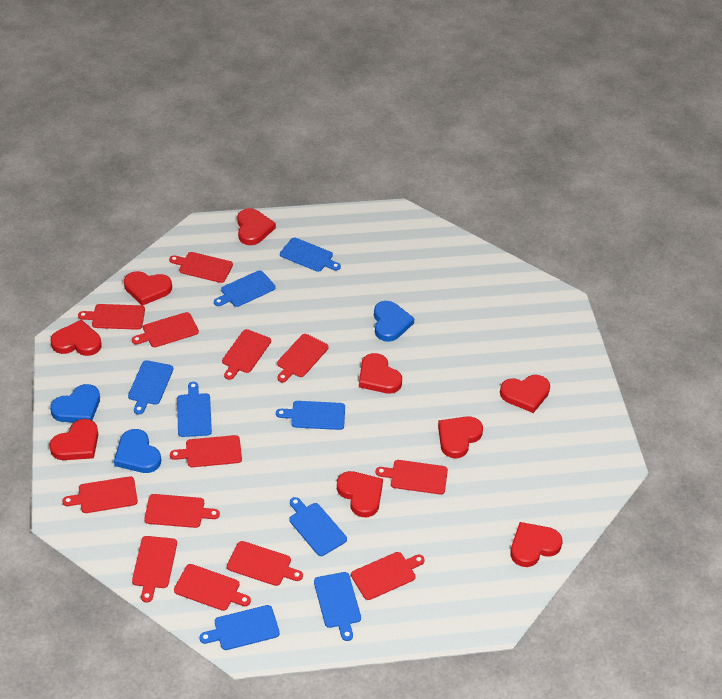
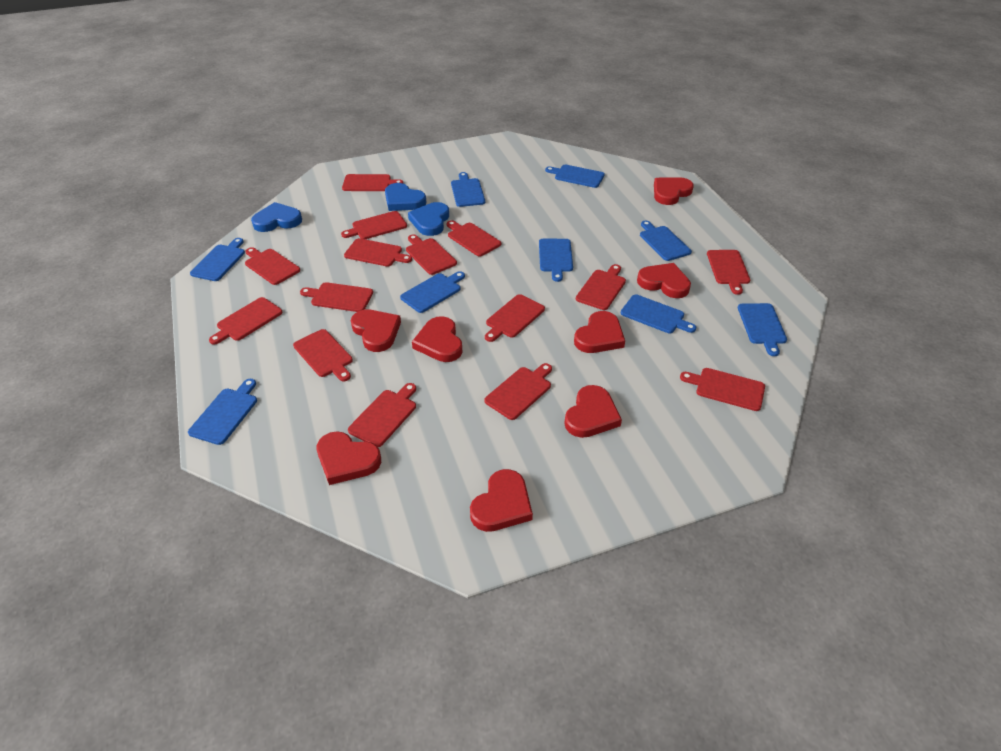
blue cutting board: 8 -> 9
red cutting board: 13 -> 15
red heart: 9 -> 8

